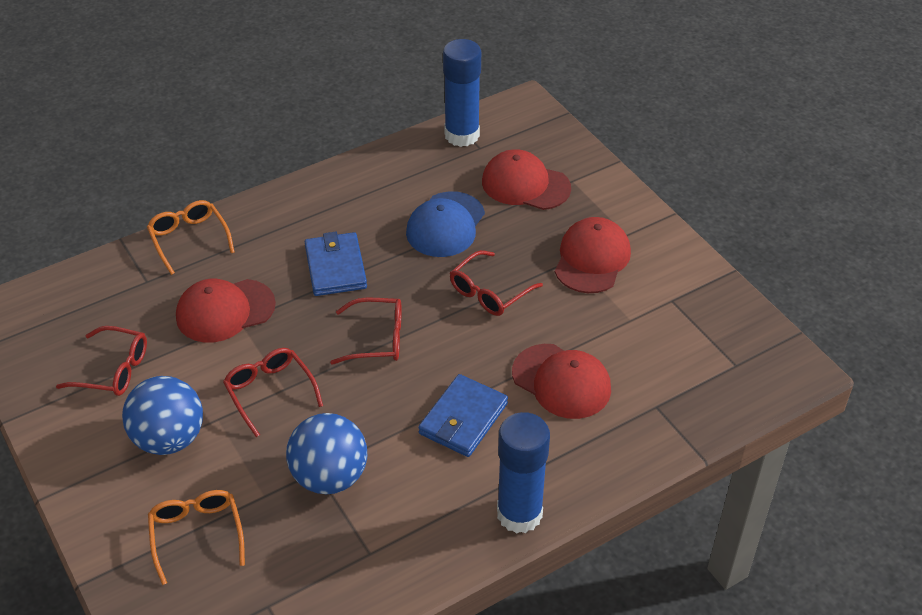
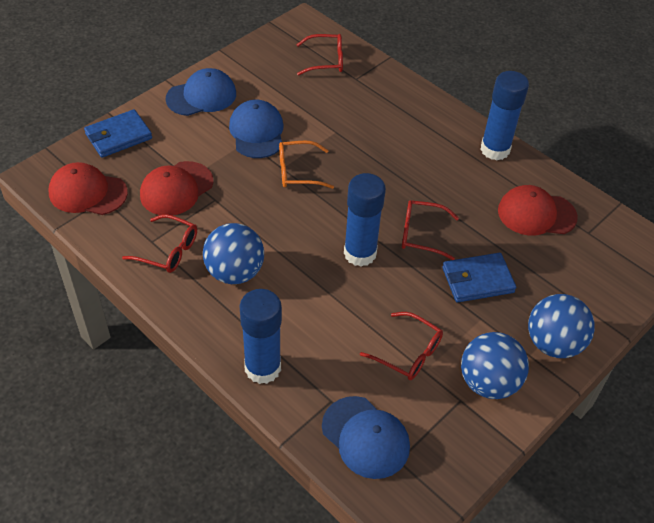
blue ball: 2 -> 3
blue cap: 1 -> 3
blue glue stick: 2 -> 3
orange glasses: 2 -> 1
red cap: 4 -> 3

